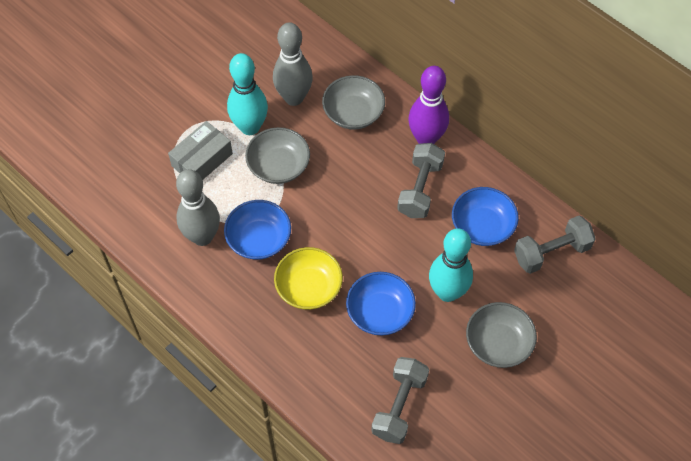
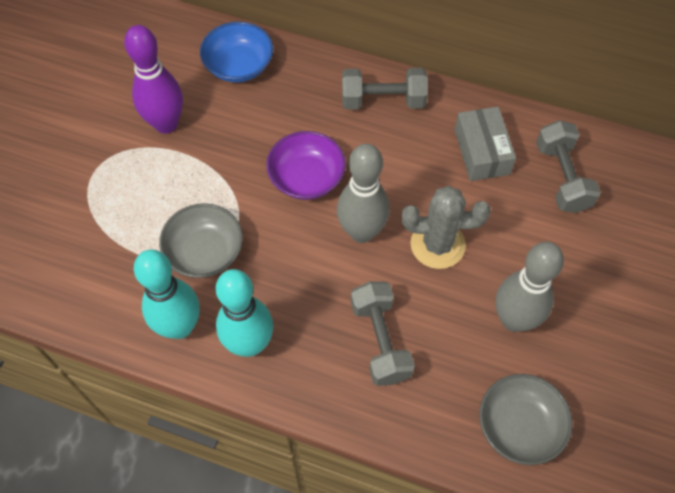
blue bowl: 3 -> 1
grey bowl: 3 -> 2
grey cactus: 0 -> 1
purple bowl: 0 -> 1
yellow bowl: 1 -> 0

